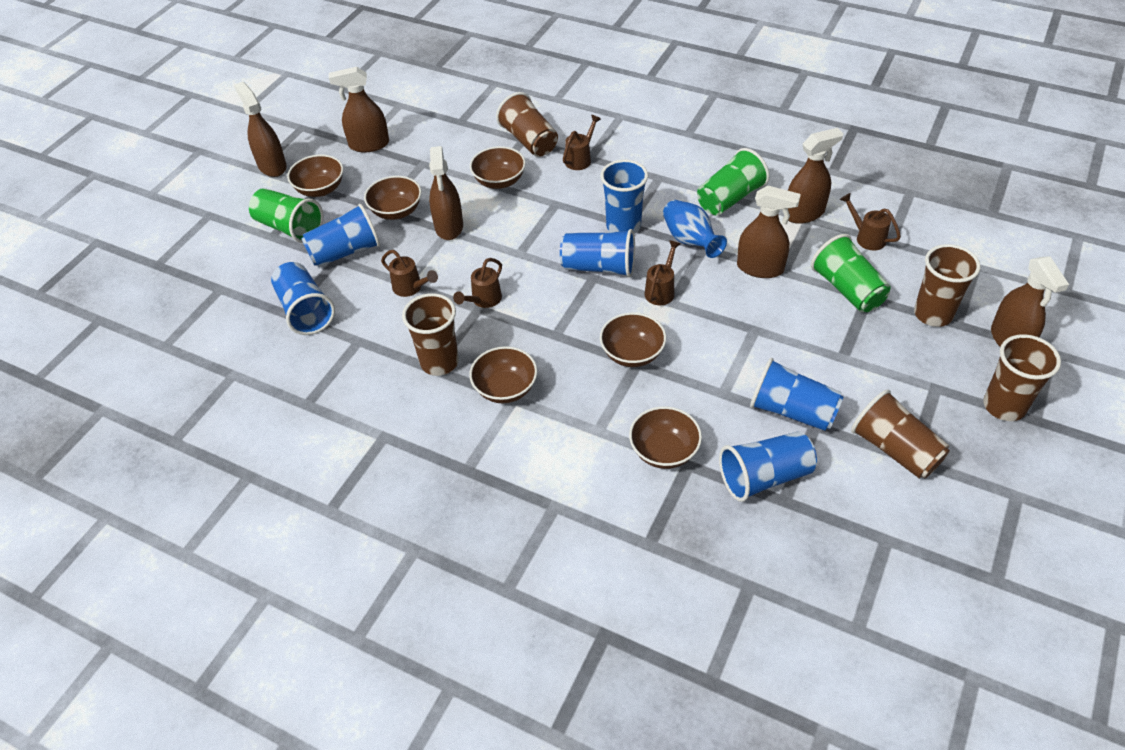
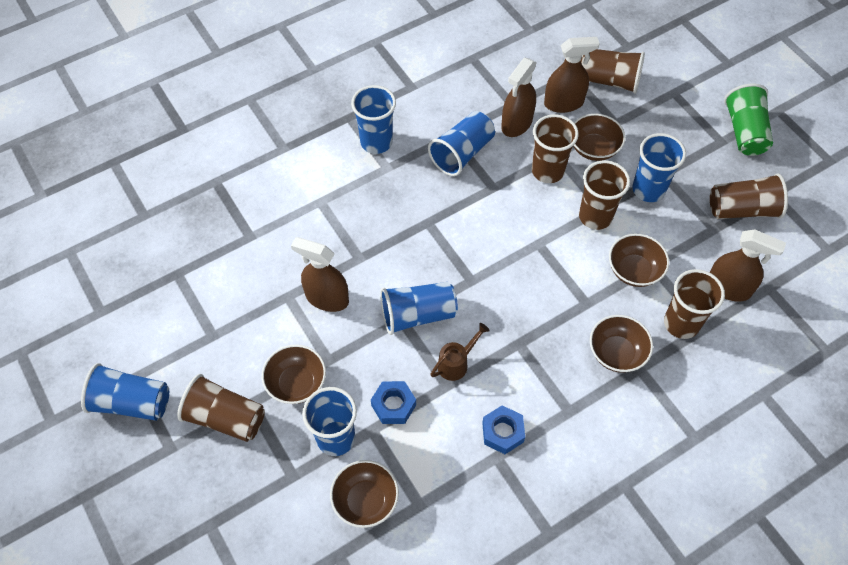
blue nut: 0 -> 2
blue vase: 1 -> 0
brown bowl: 6 -> 5
brown cup: 5 -> 6
brown spray bottle: 6 -> 4
brown watering can: 5 -> 1
green cup: 3 -> 1

